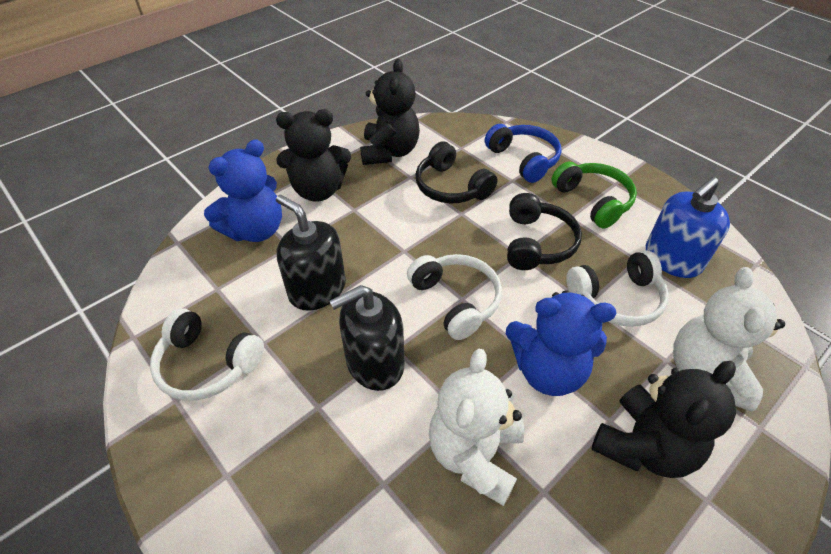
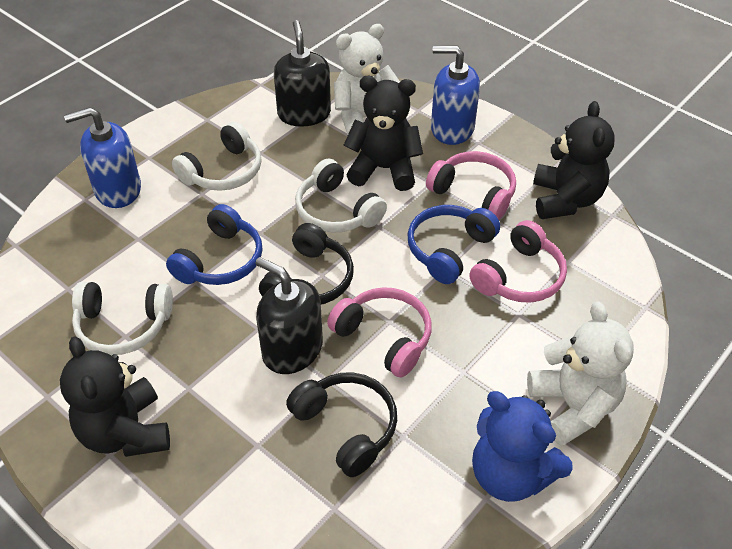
blue headphones: 1 -> 2
blue soap dispenser: 1 -> 2
blue teddy bear: 2 -> 1
green headphones: 1 -> 0
pink headphones: 0 -> 3

